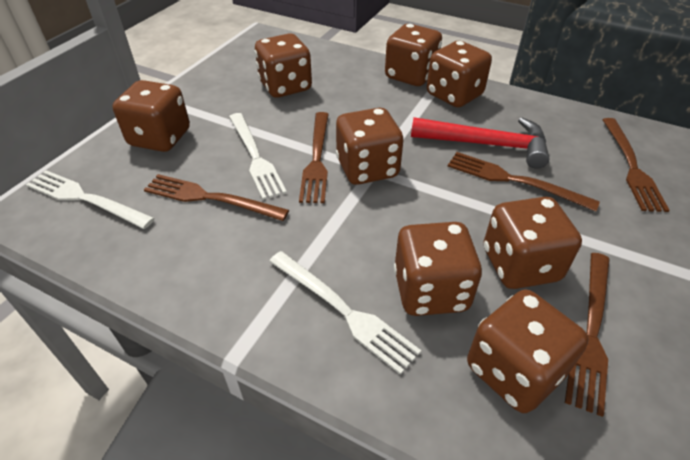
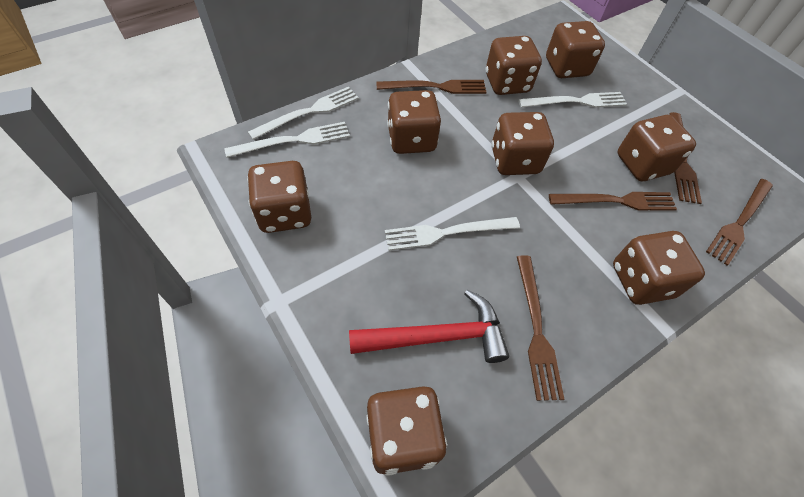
white fork: 3 -> 4

